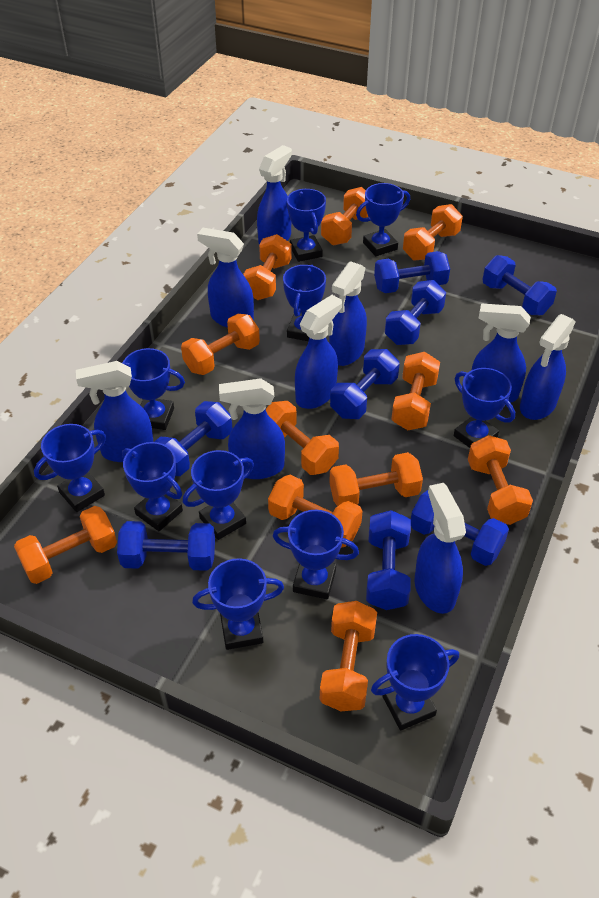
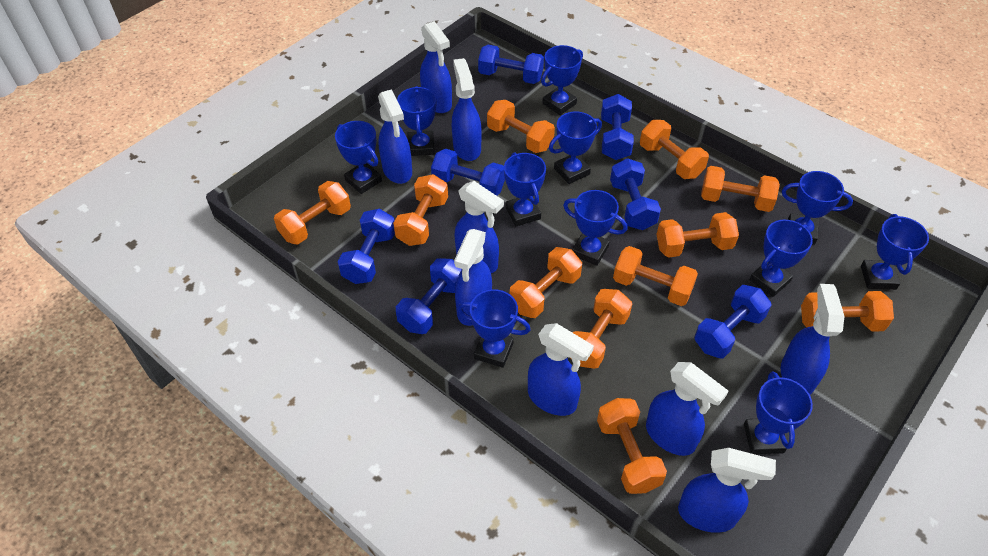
blue dumbbell: 8 -> 7

